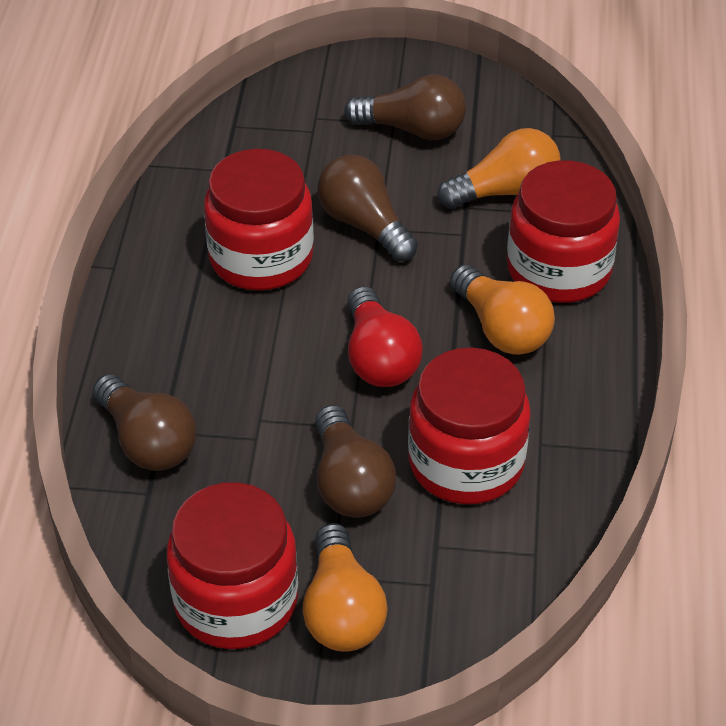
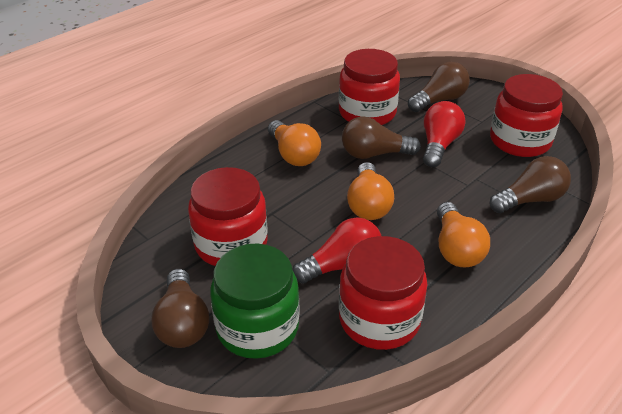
green jar: 0 -> 1
red light bulb: 1 -> 2

